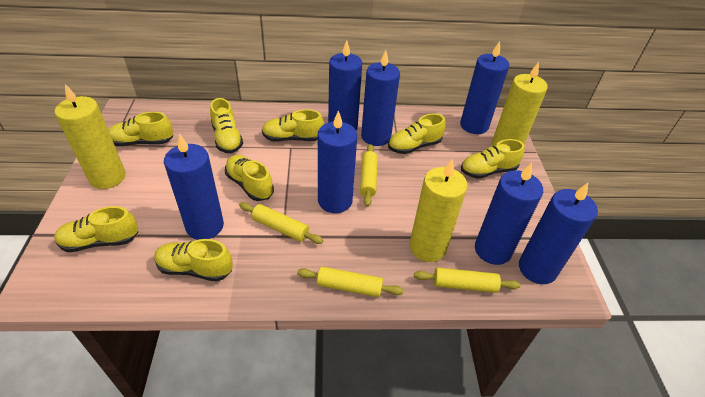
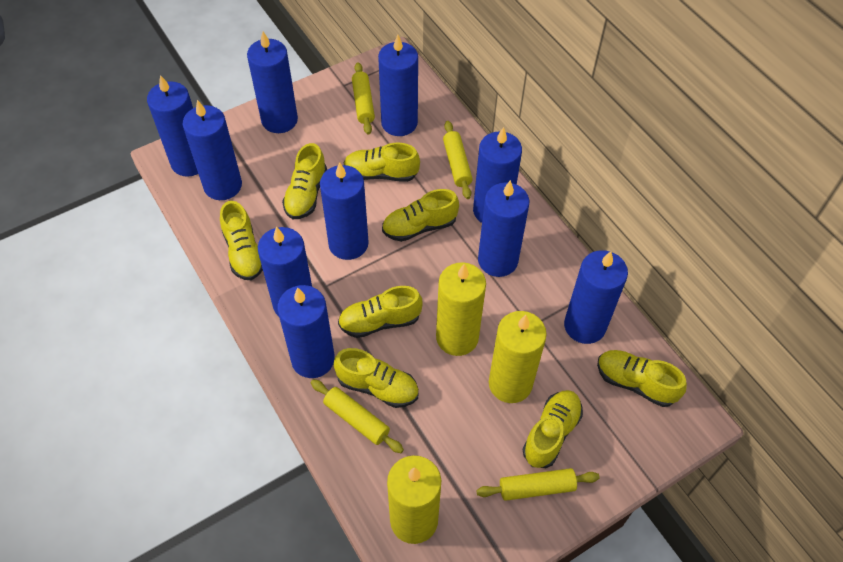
blue candle: 7 -> 10

